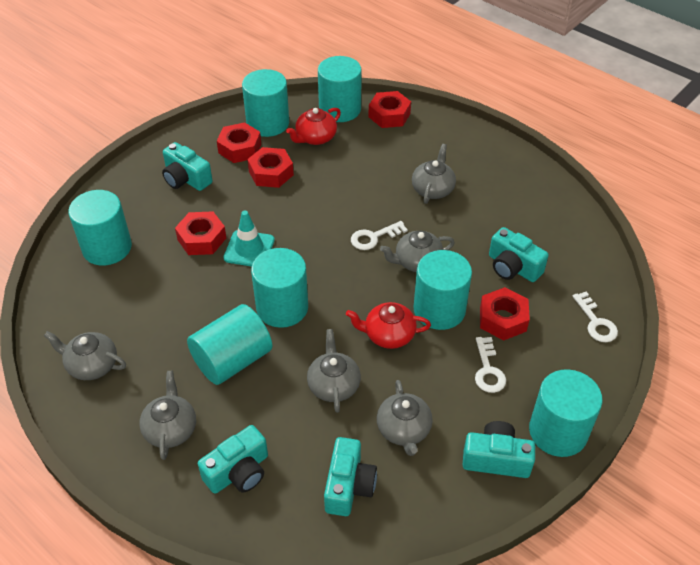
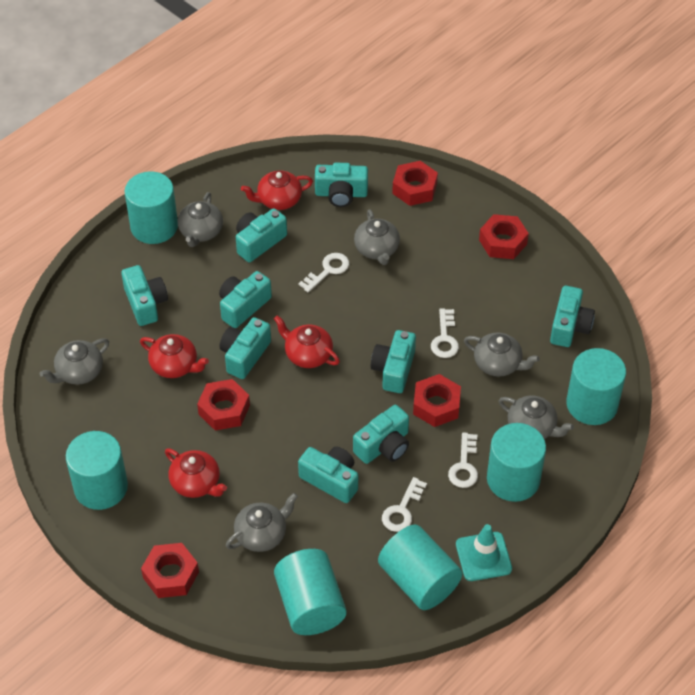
red teapot: 2 -> 4
turquoise camera: 5 -> 9
turquoise cylinder: 7 -> 6
white key: 3 -> 4

